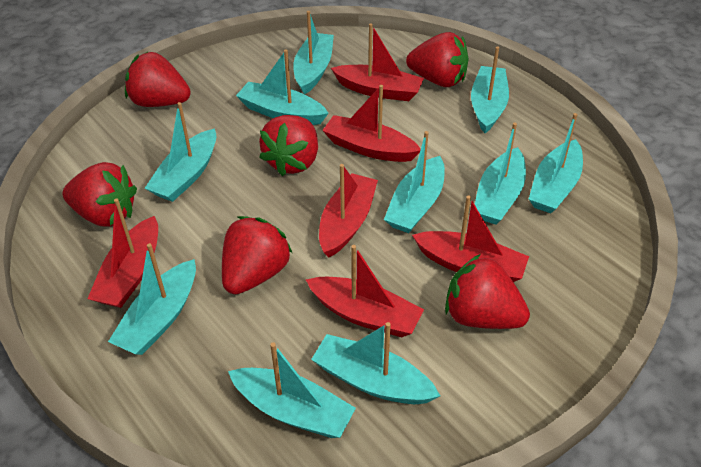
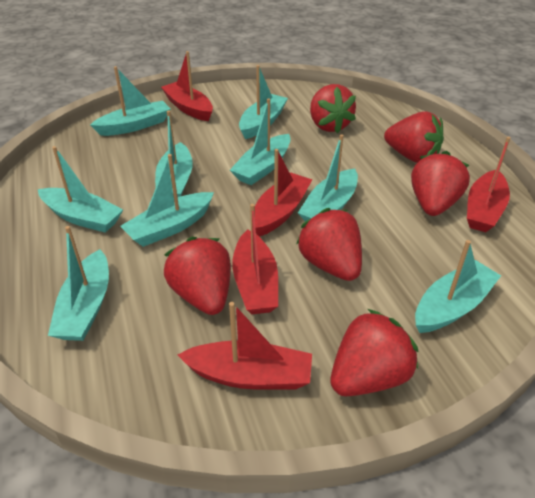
red boat: 6 -> 5
turquoise boat: 10 -> 9

